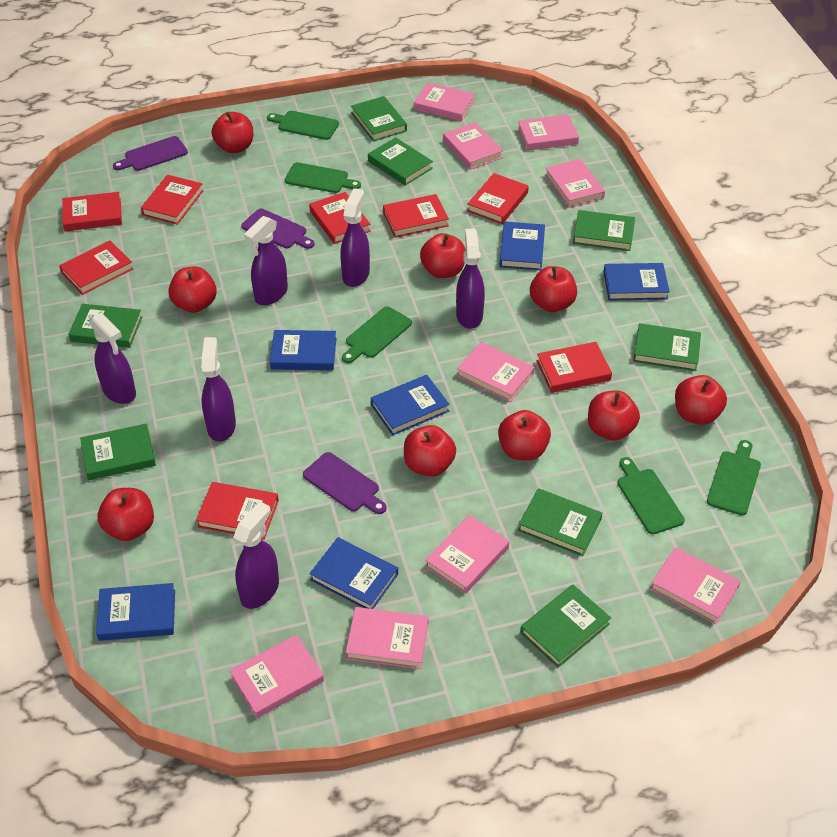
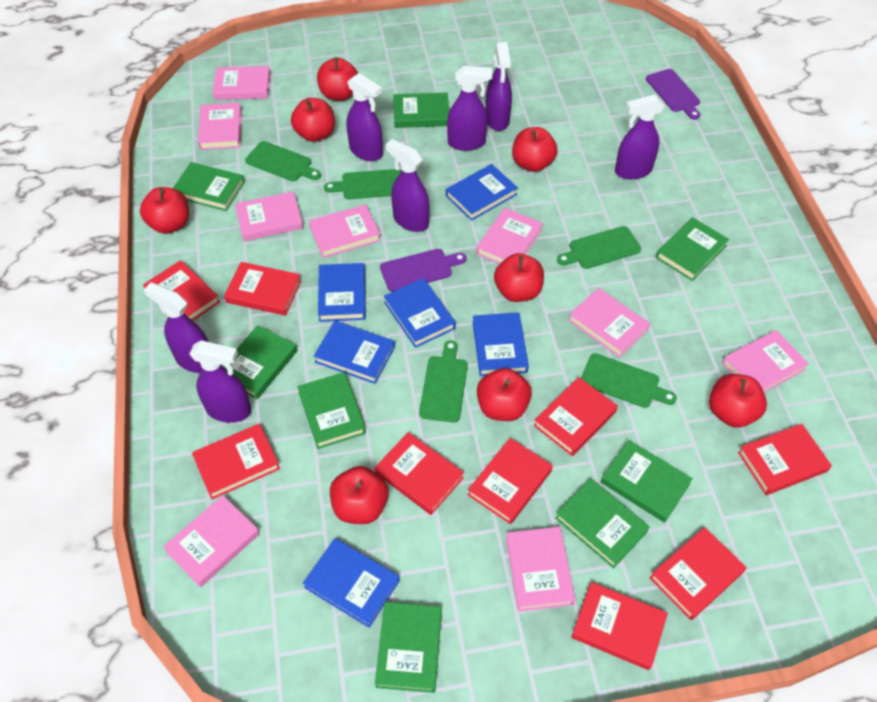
purple cutting board: 3 -> 2
purple spray bottle: 6 -> 7
red apple: 9 -> 8
red book: 8 -> 9

